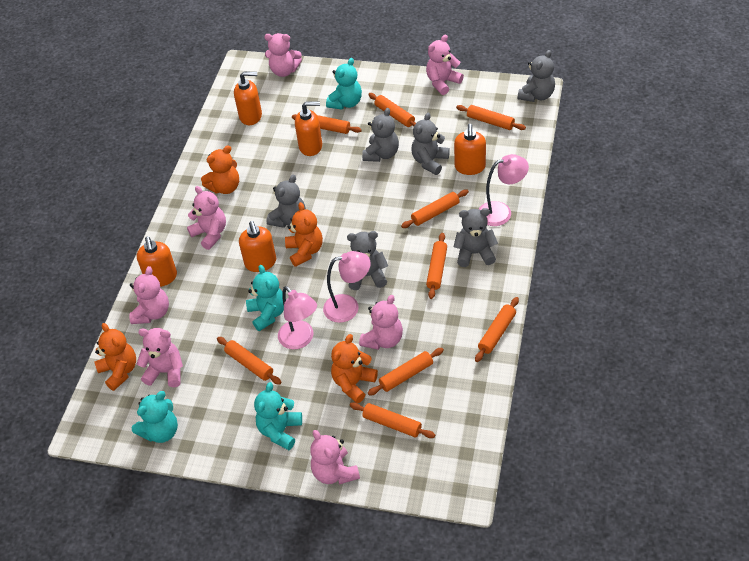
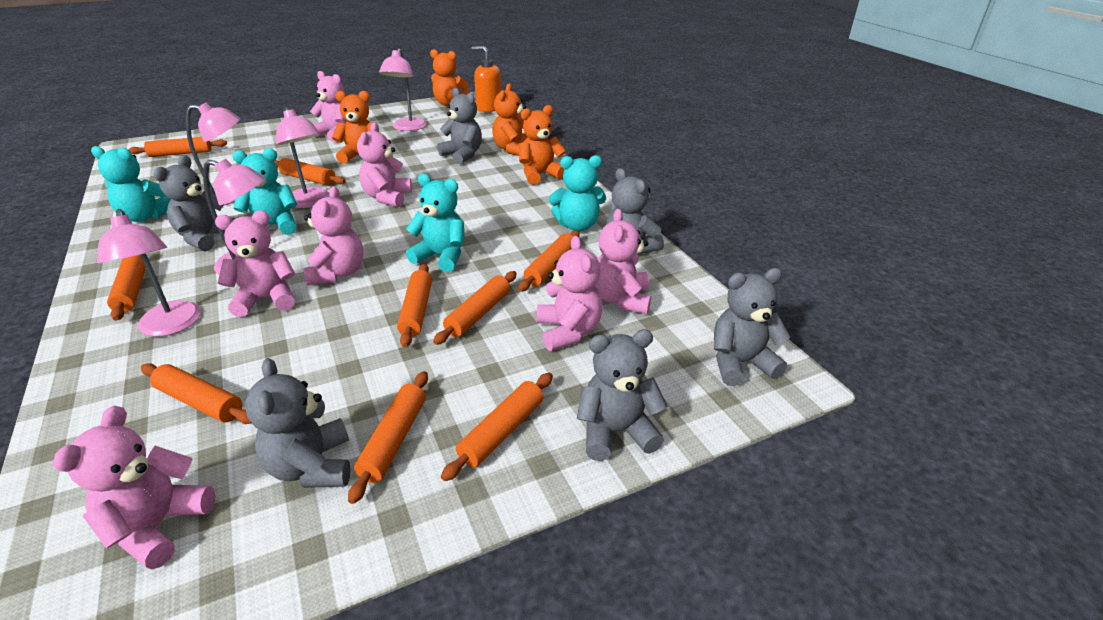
orange soap dispenser: 5 -> 1
pink lamp: 3 -> 5

